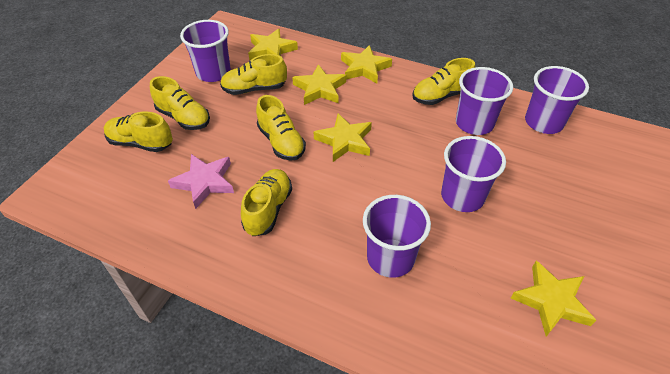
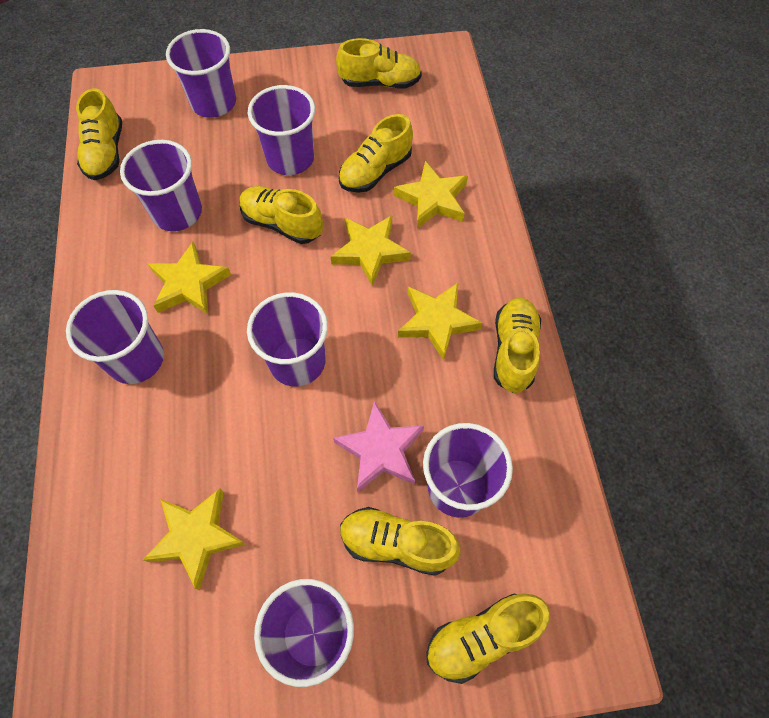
purple cup: 5 -> 7
yellow shoe: 6 -> 7

